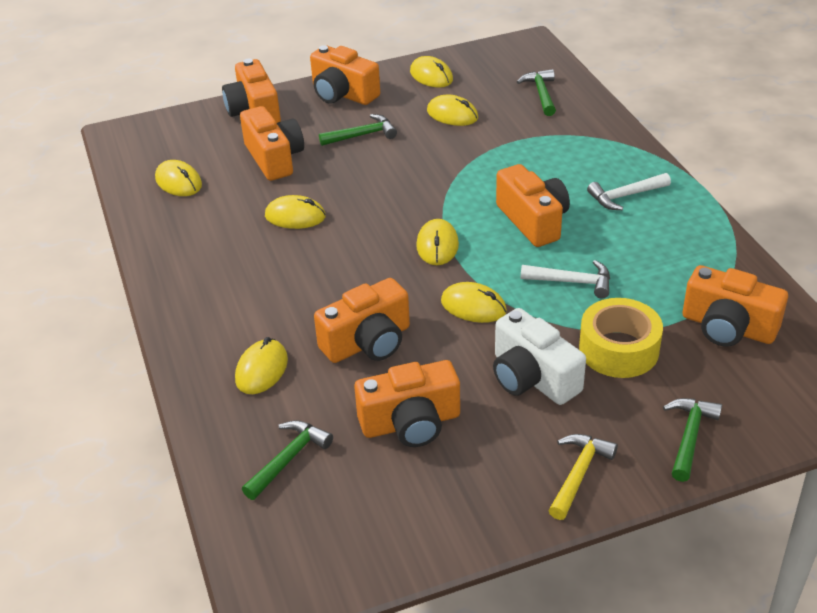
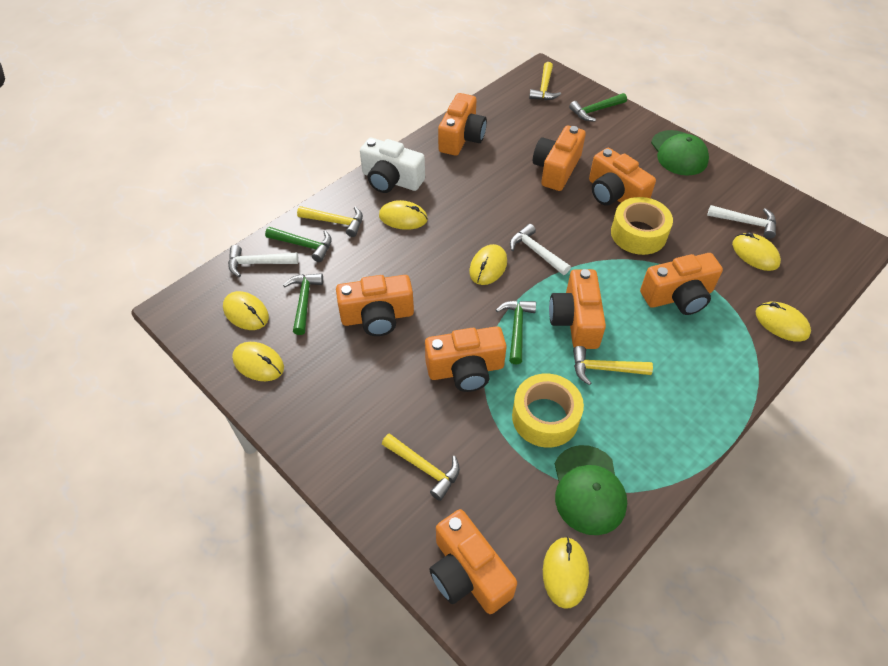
green cap: 0 -> 2
orange camera: 7 -> 8
white hammer: 2 -> 3
yellow hammer: 1 -> 4
yellow tape: 1 -> 2

